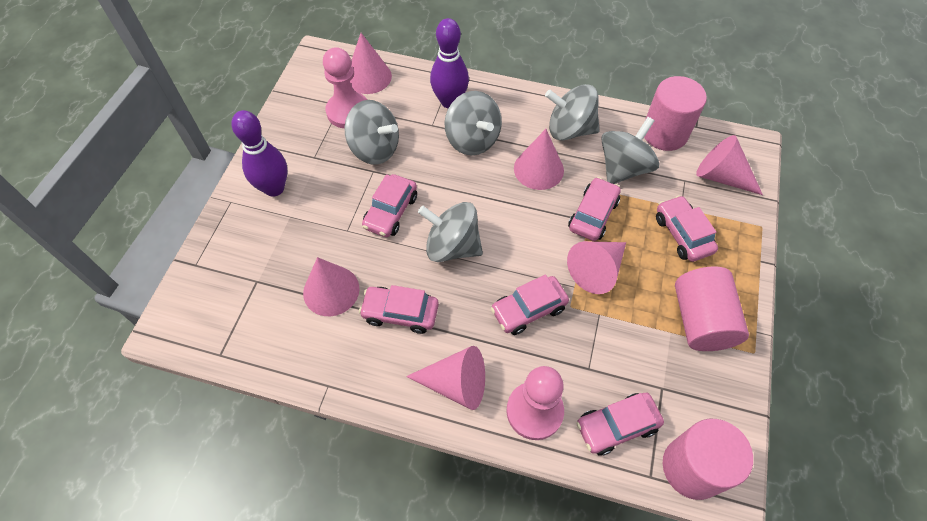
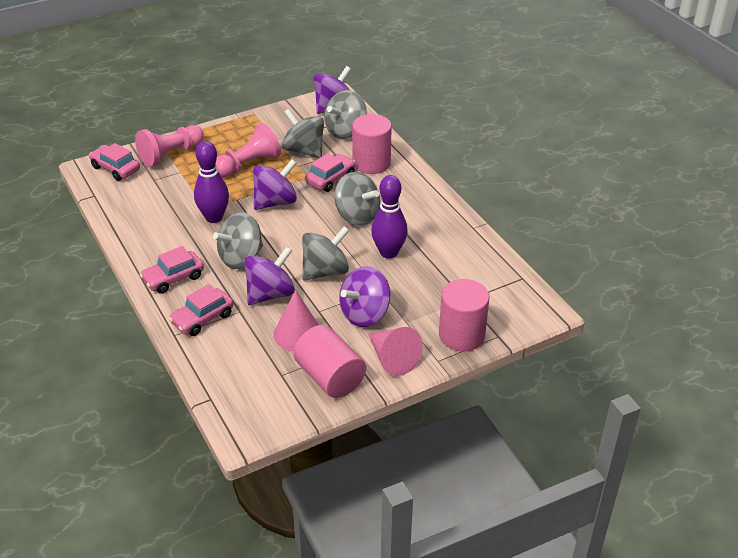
pink car: 6 -> 4
pink cone: 6 -> 2
purple spinning top: 0 -> 4

